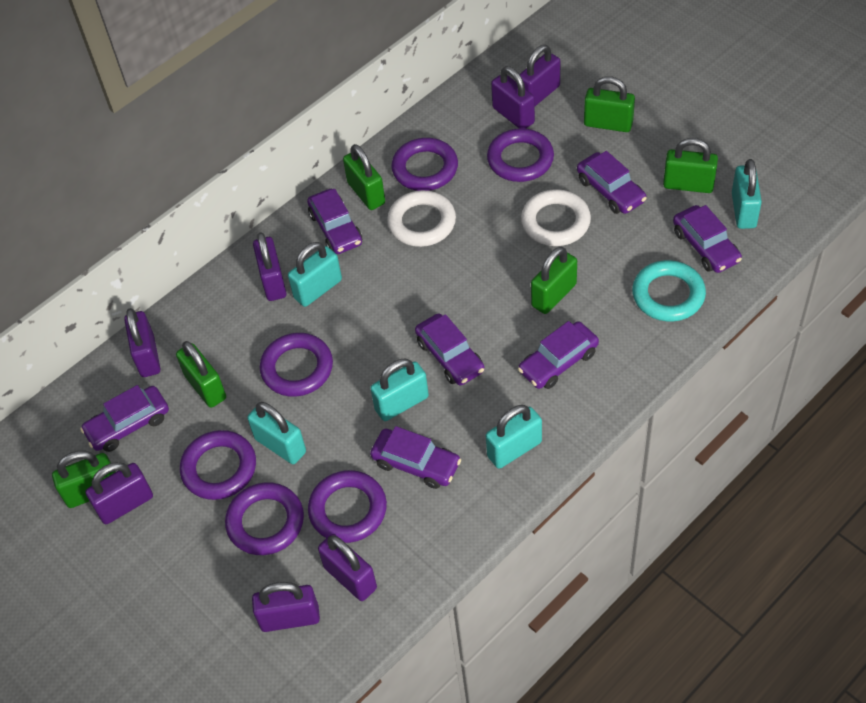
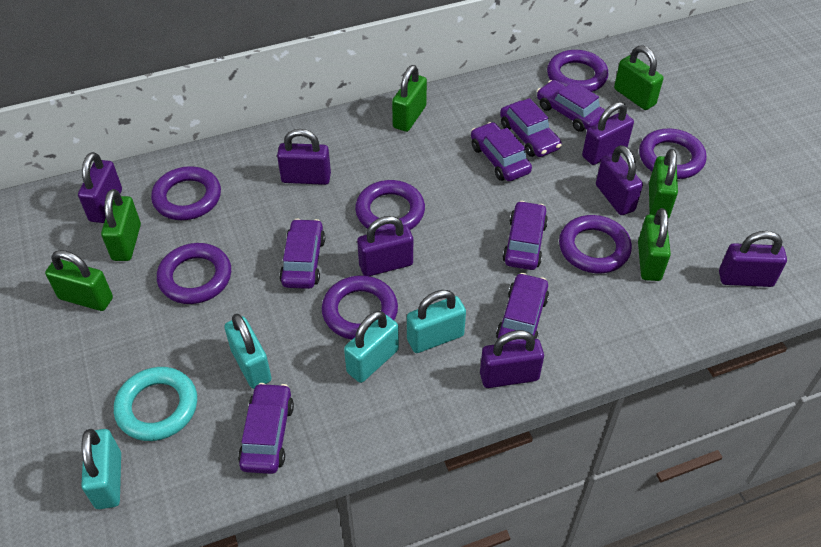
purple ring: 6 -> 7
turquoise padlock: 5 -> 4
white ring: 2 -> 0

